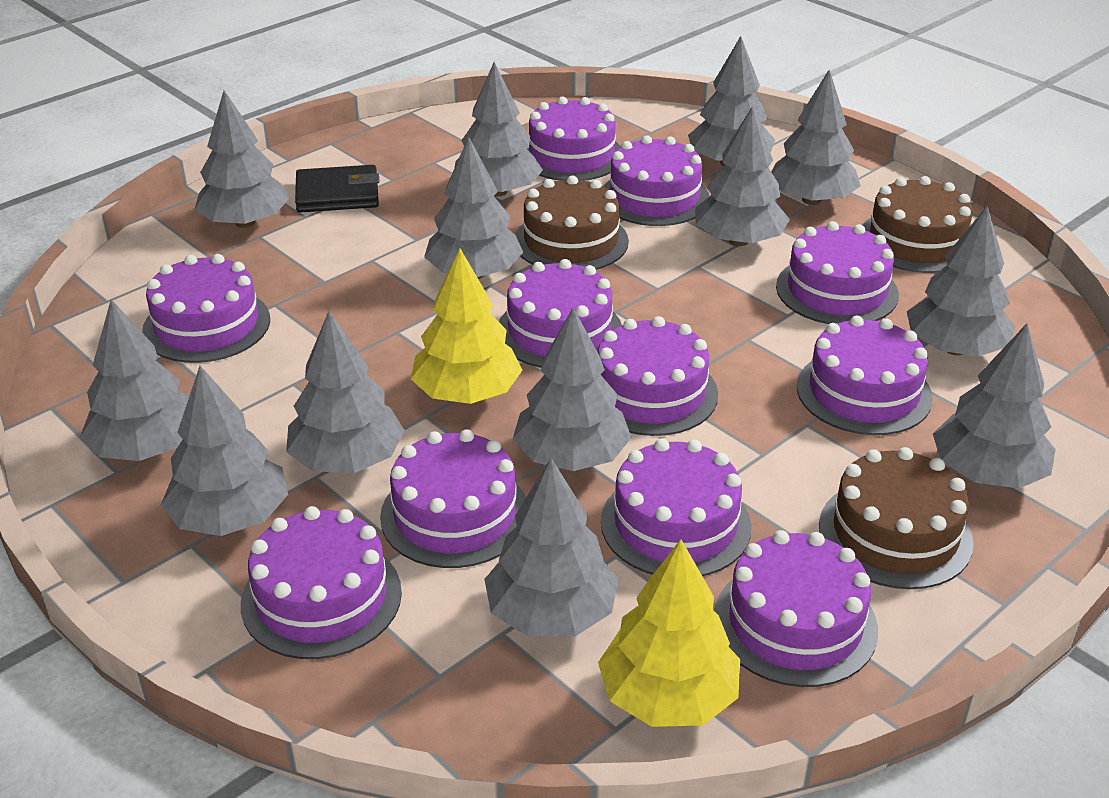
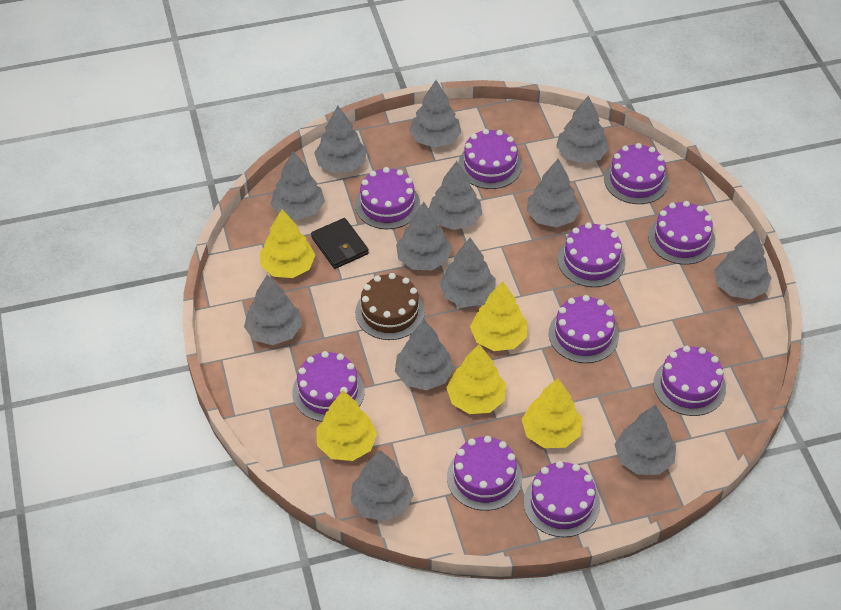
brown cake: 3 -> 1
purple cake: 11 -> 10
yellow tree: 2 -> 5

